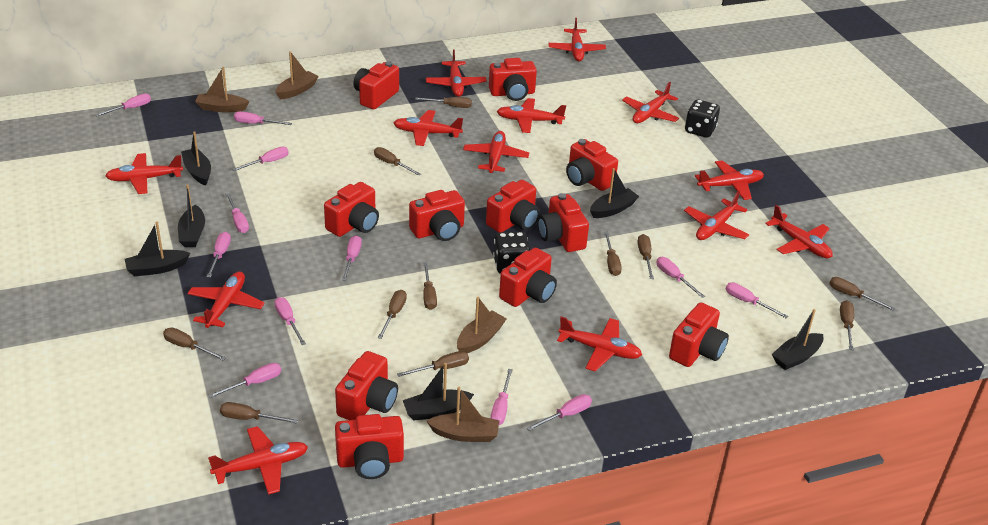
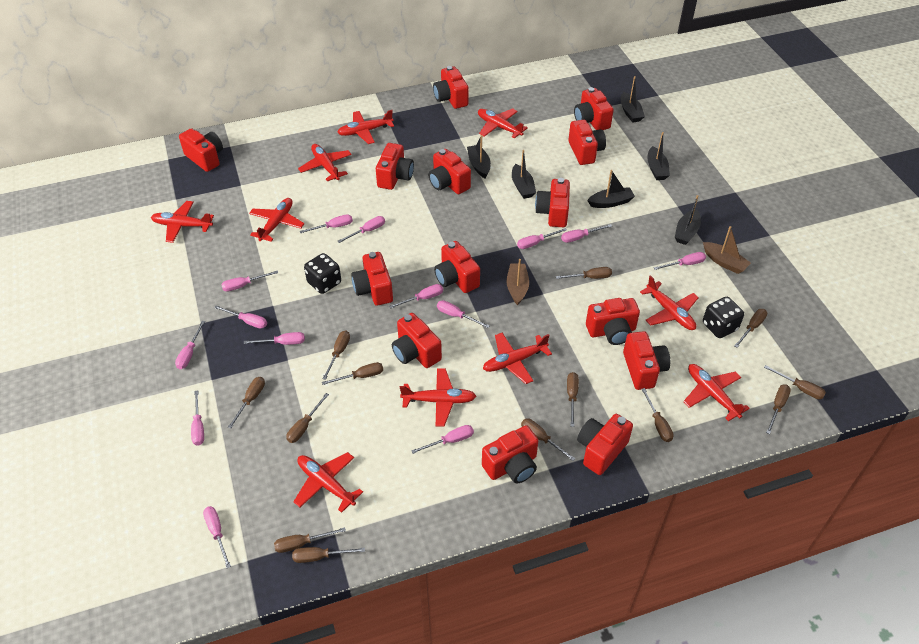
brown boat: 4 -> 2
brown screwdriver: 11 -> 13
pink screwdriver: 12 -> 14
red camera: 11 -> 14
red plane: 13 -> 10

